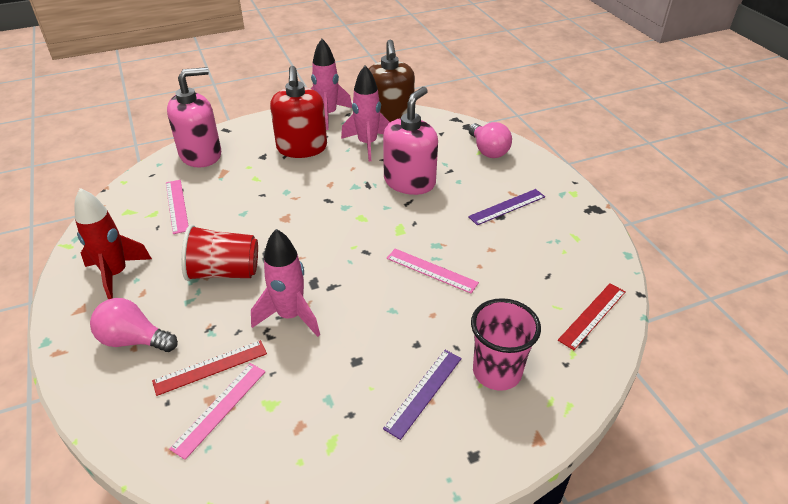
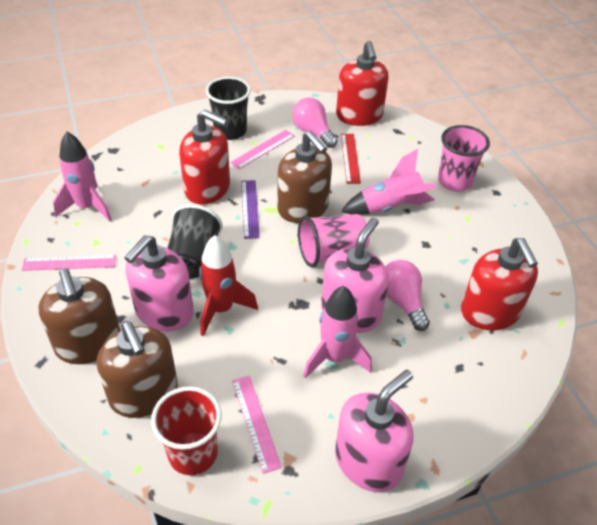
black cup: 0 -> 2
brown soap dispenser: 1 -> 3
pink cup: 1 -> 2
pink soap dispenser: 2 -> 3
purple ruler: 2 -> 1
red ruler: 2 -> 1
red soap dispenser: 1 -> 3

